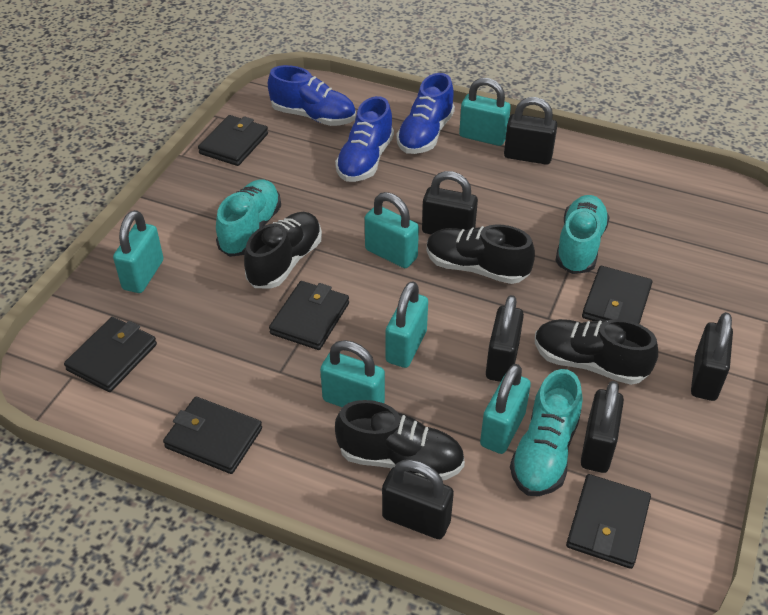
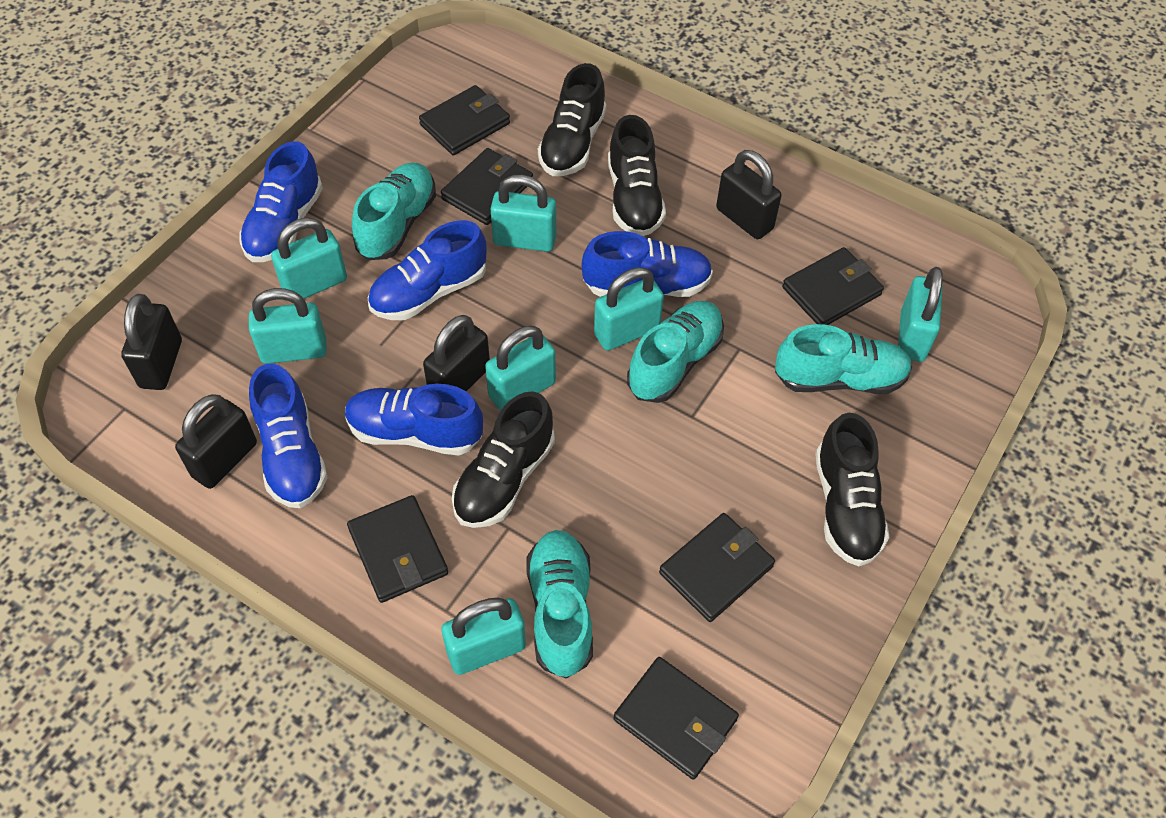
black padlock: 6 -> 4
blue shoe: 3 -> 5
turquoise padlock: 6 -> 7
turquoise shoe: 3 -> 4

